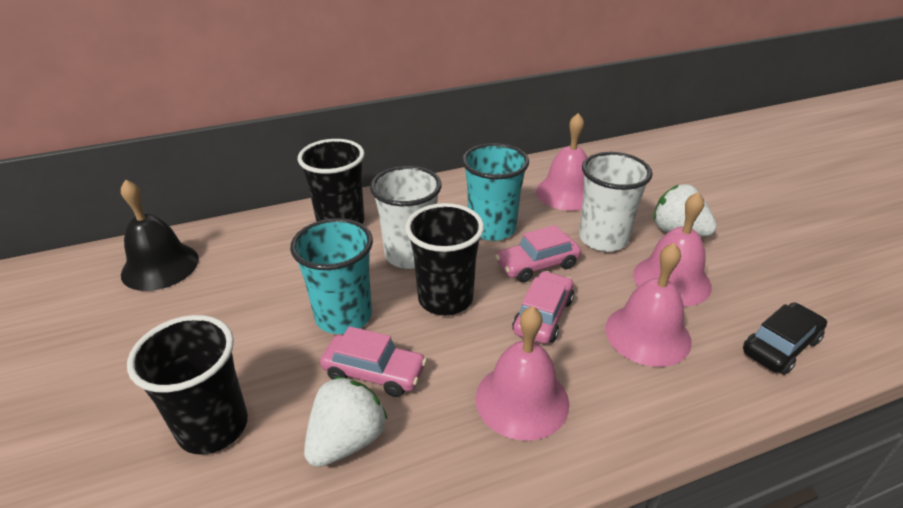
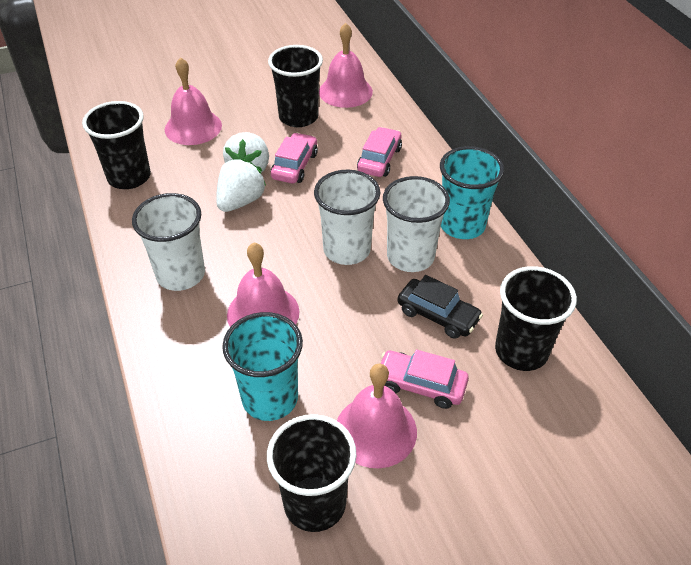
black bell: 1 -> 0
black cup: 3 -> 4
white cup: 2 -> 3

